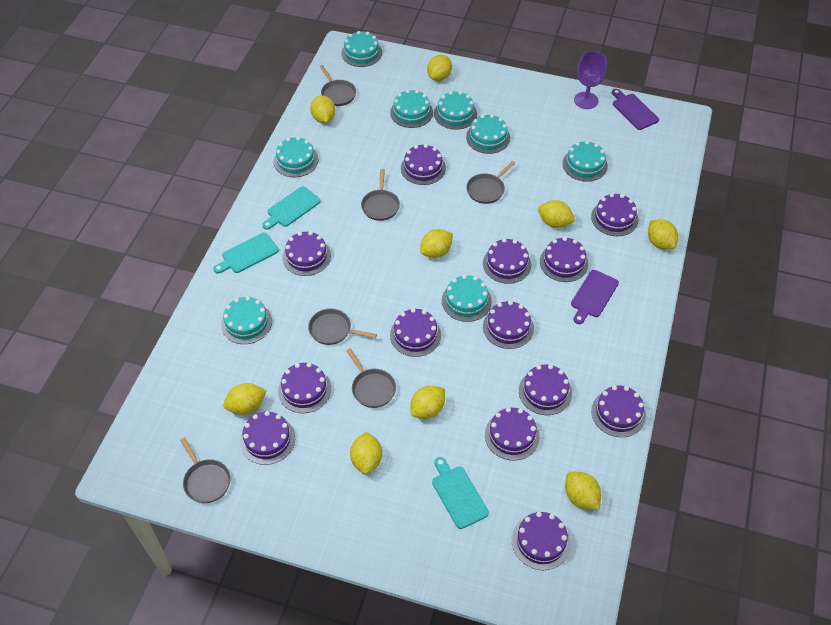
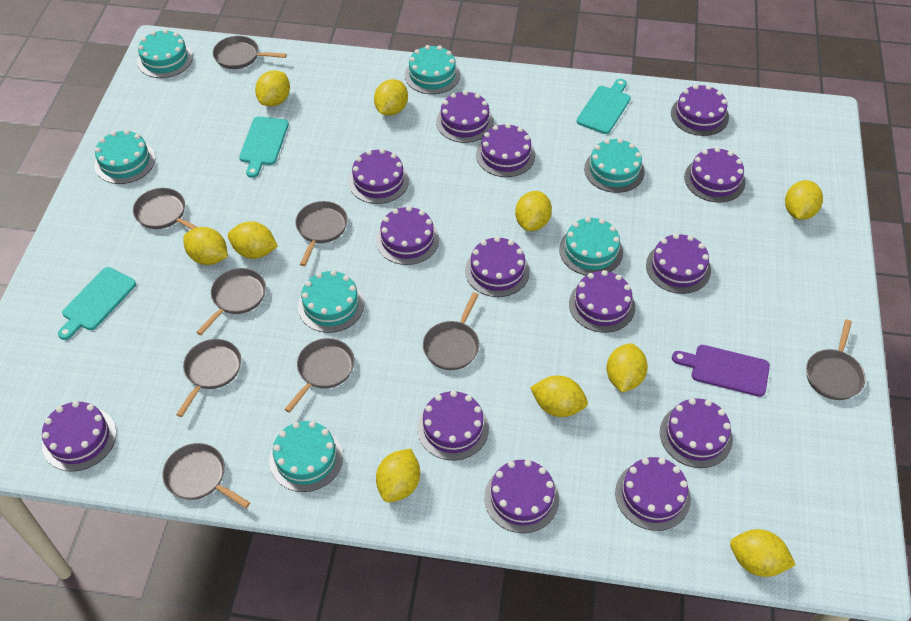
grey pan: 6 -> 9
purple cake: 13 -> 14
purple cutting board: 2 -> 1
purple goblet: 1 -> 0
turquoise cake: 8 -> 7
yellow lemon: 9 -> 10

